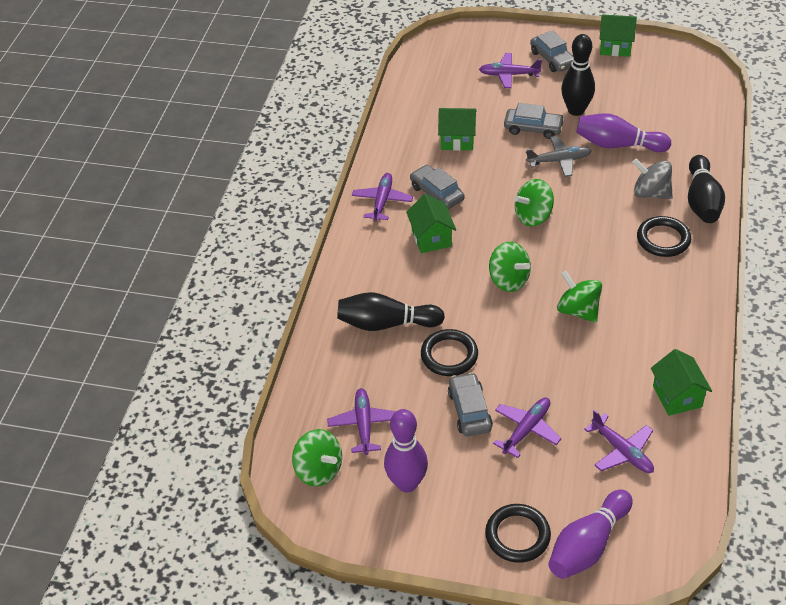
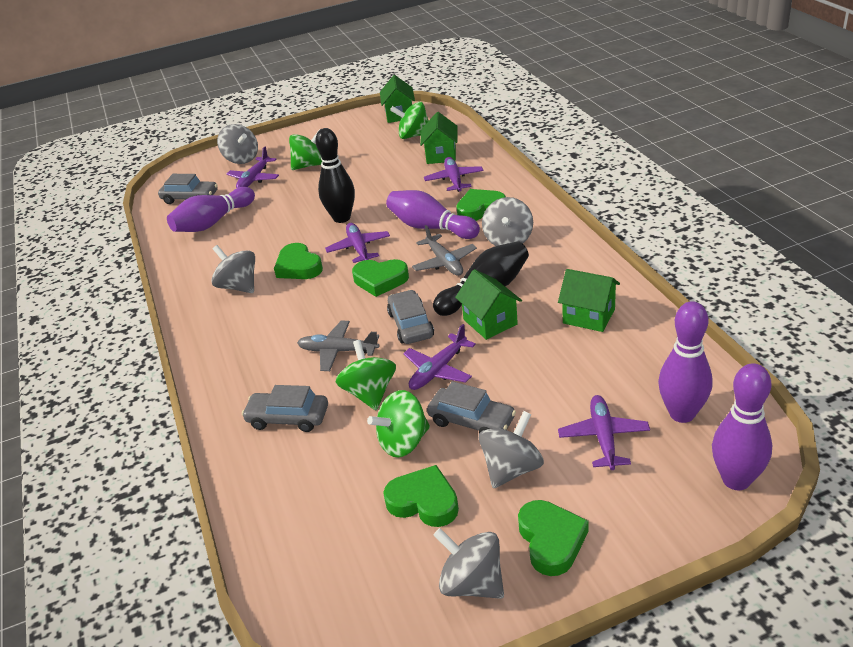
black bowling pin: 3 -> 2
black ring: 3 -> 0
green heart: 0 -> 5
grey plane: 1 -> 2
grey spinning top: 1 -> 5
purple bowling pin: 3 -> 4

